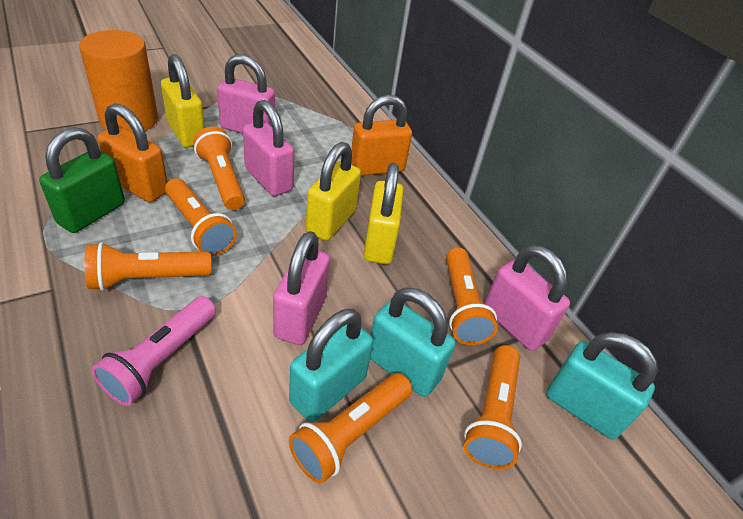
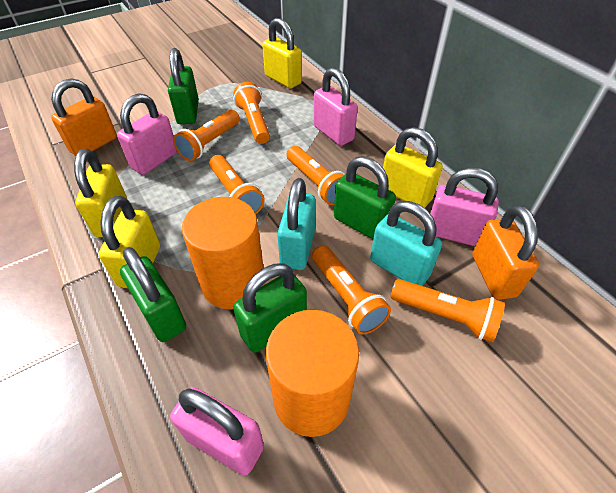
green padlock: 1 -> 4
orange cylinder: 1 -> 2
pink flashlight: 1 -> 0
turquoise padlock: 3 -> 2
yellow padlock: 3 -> 4

